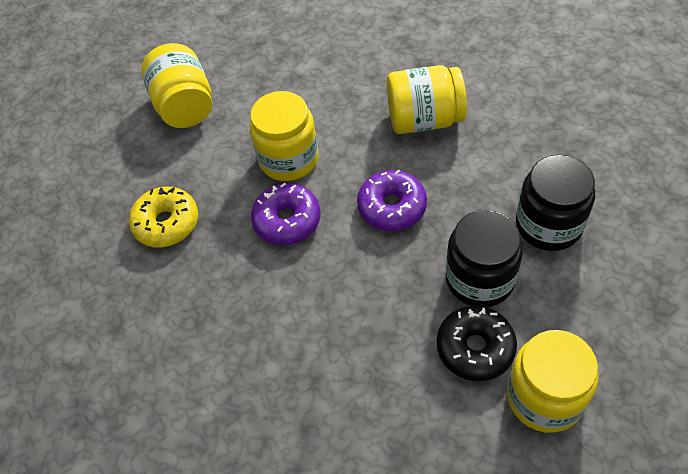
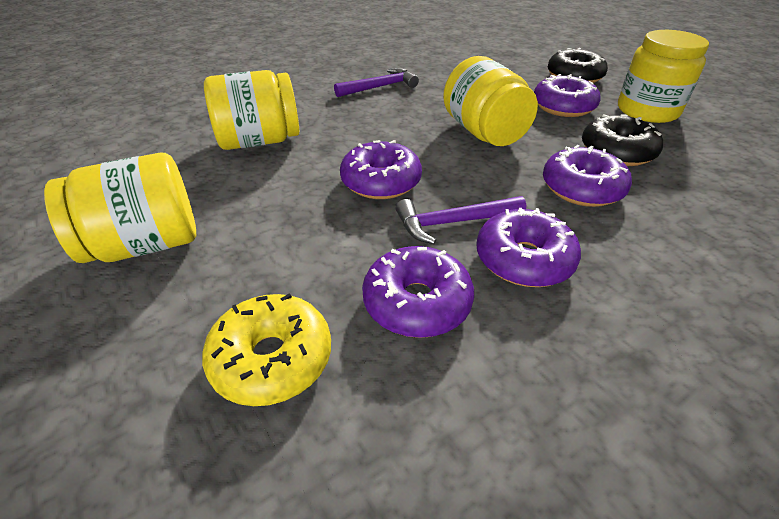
black donut: 1 -> 2
black jar: 2 -> 0
purple donut: 2 -> 5
purple hammer: 0 -> 2

